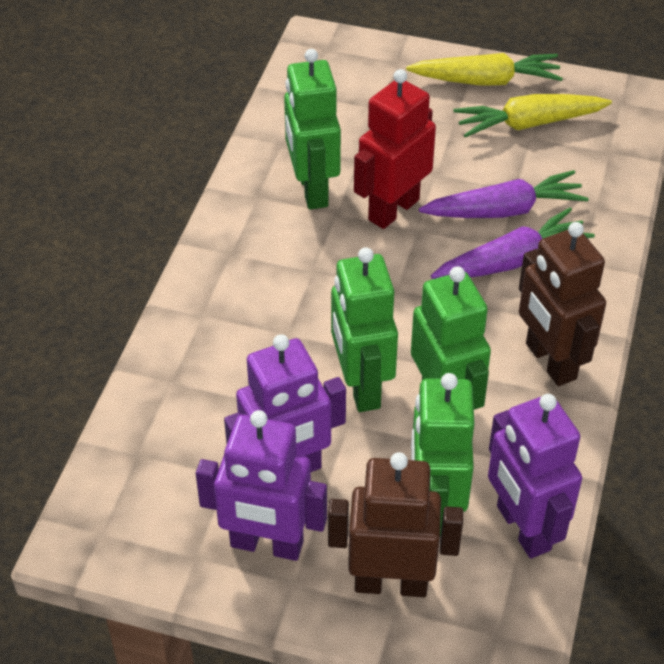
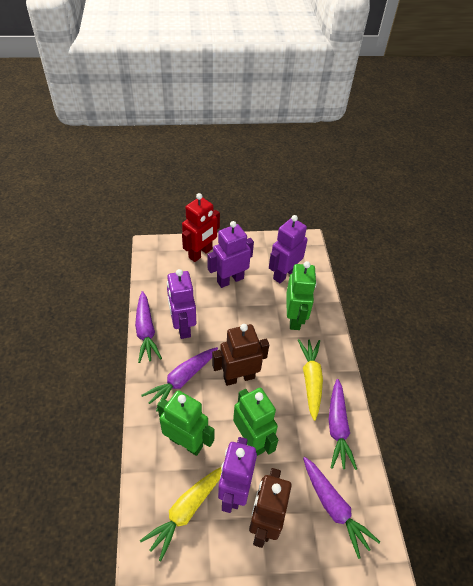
green robot: 4 -> 3
purple carrot: 2 -> 4
purple robot: 3 -> 4

